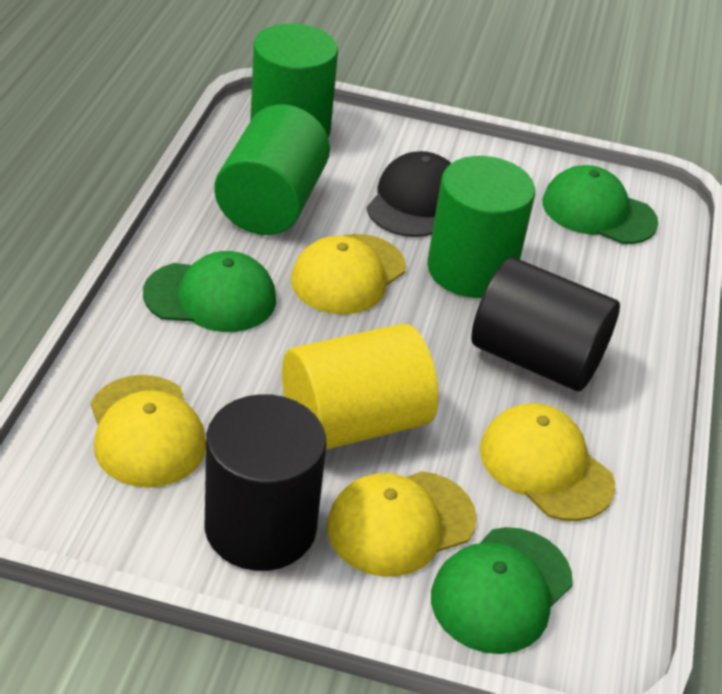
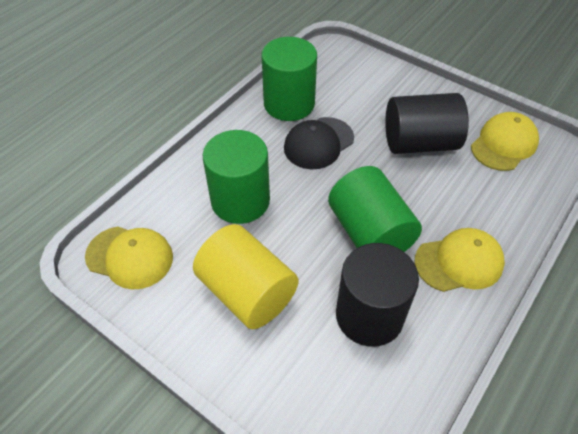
green cap: 3 -> 0
yellow cap: 4 -> 3

